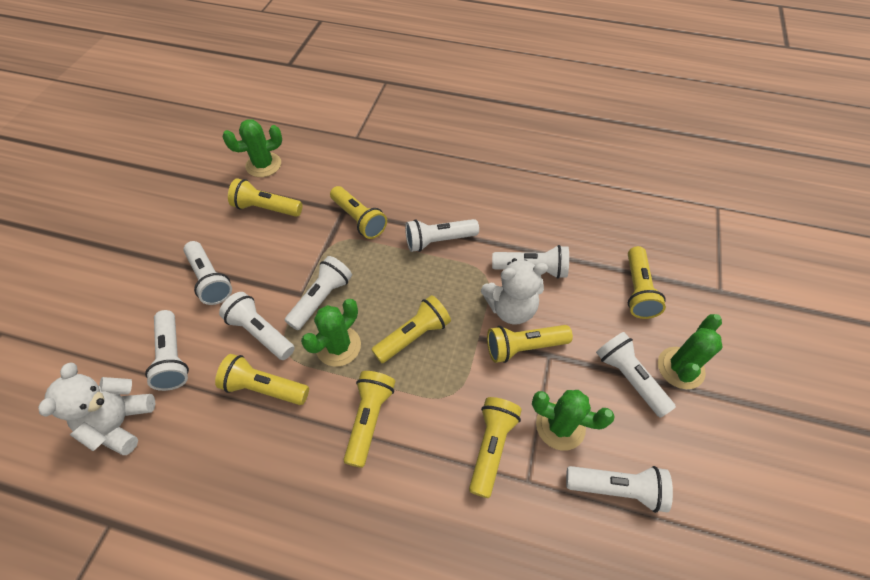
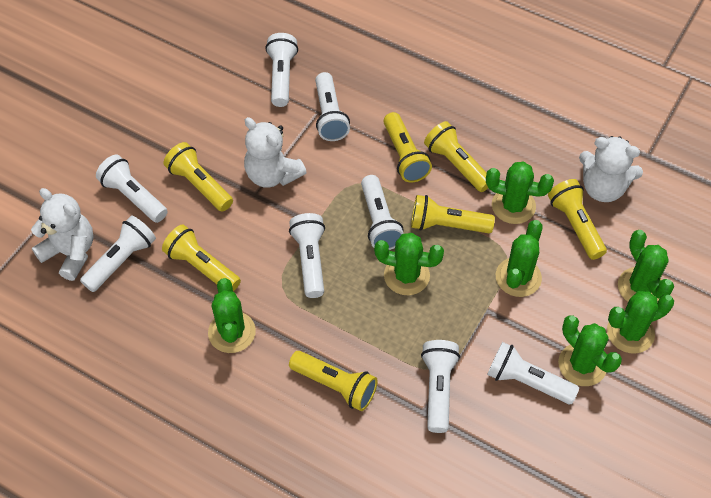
green cactus: 4 -> 7
white teddy bear: 2 -> 3
yellow flashlight: 8 -> 7

